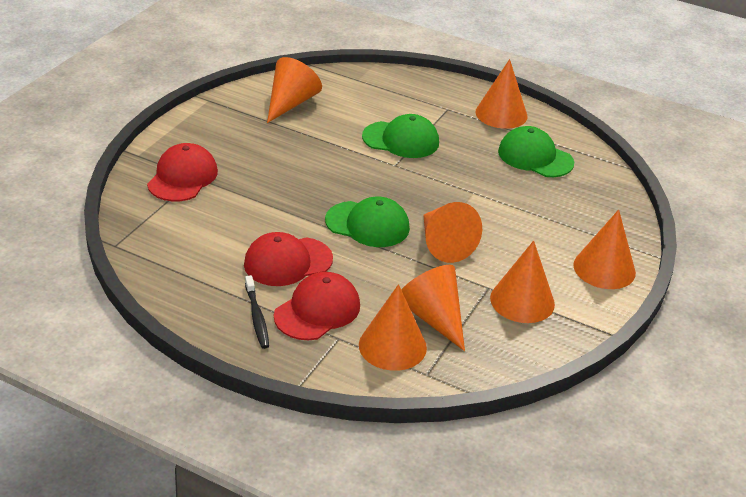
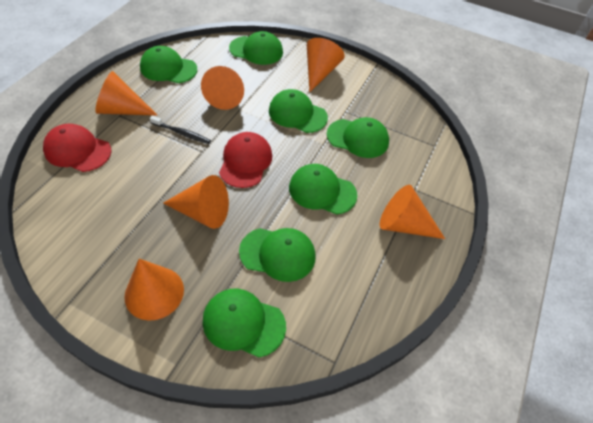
green cap: 3 -> 7
orange cone: 7 -> 6
red cap: 3 -> 2

